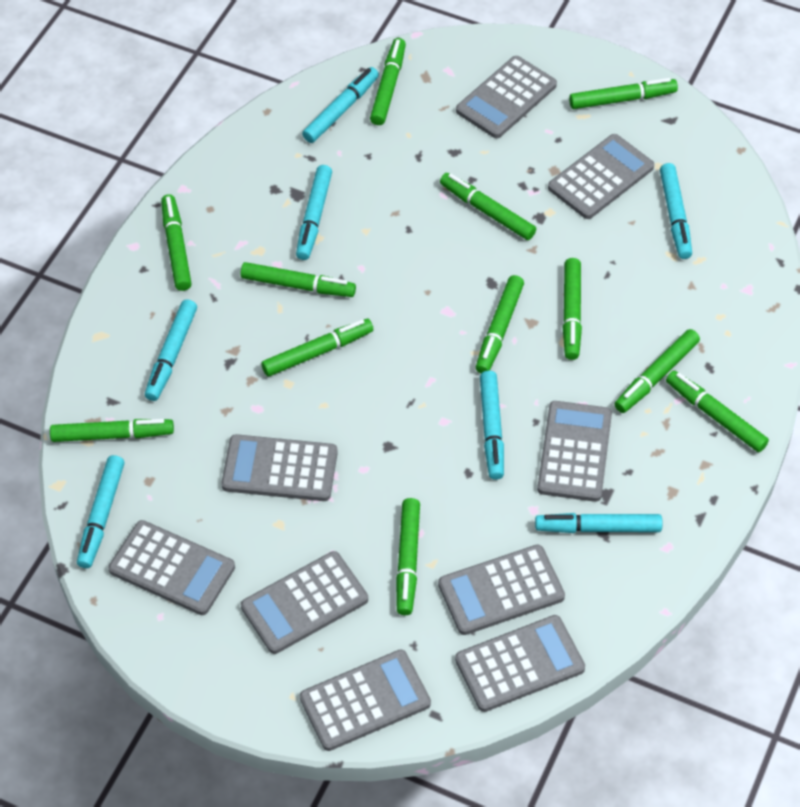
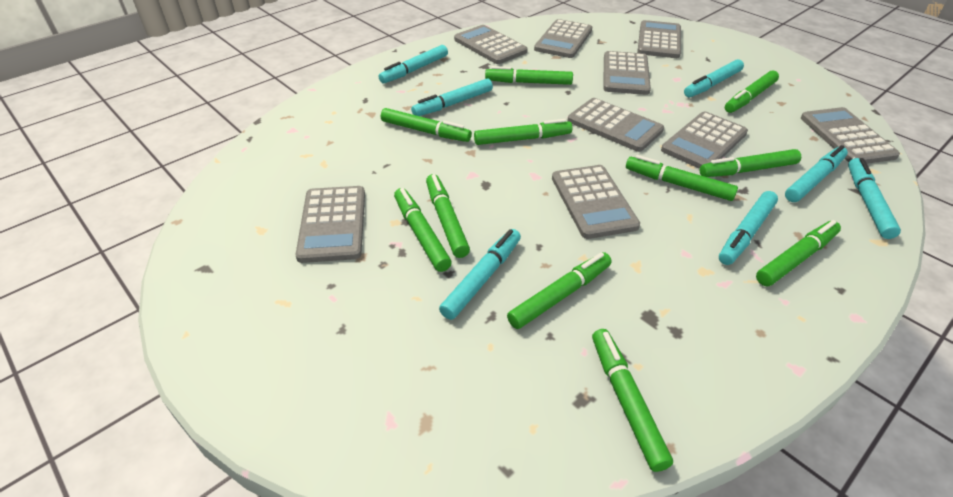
green marker: 12 -> 11

